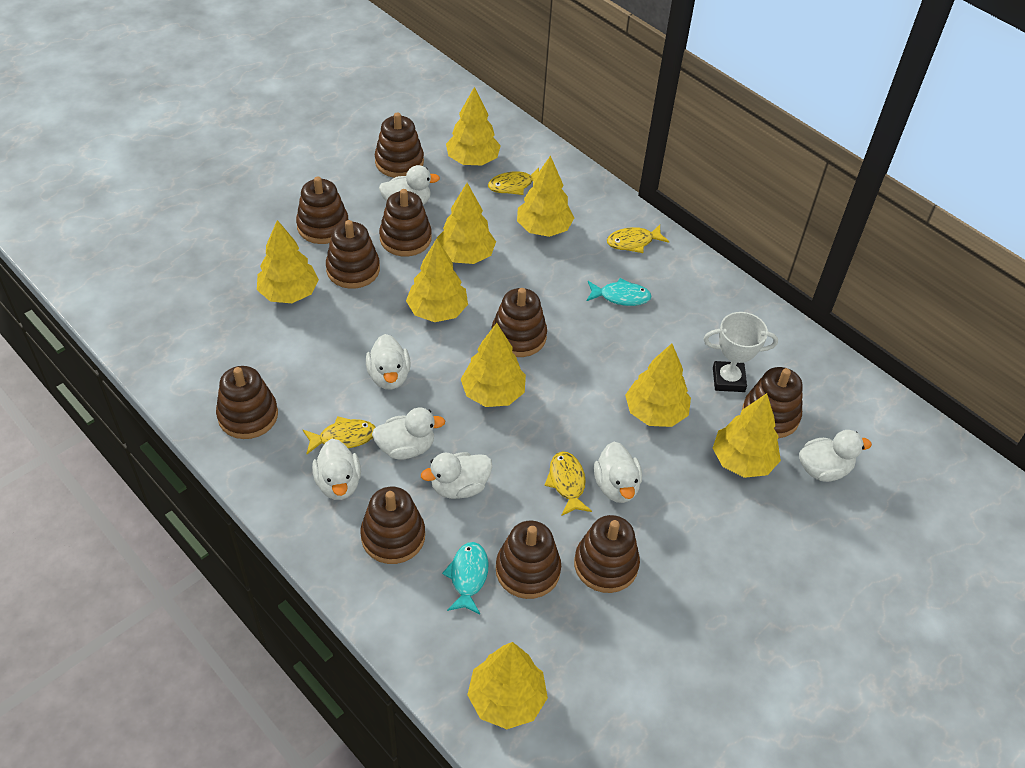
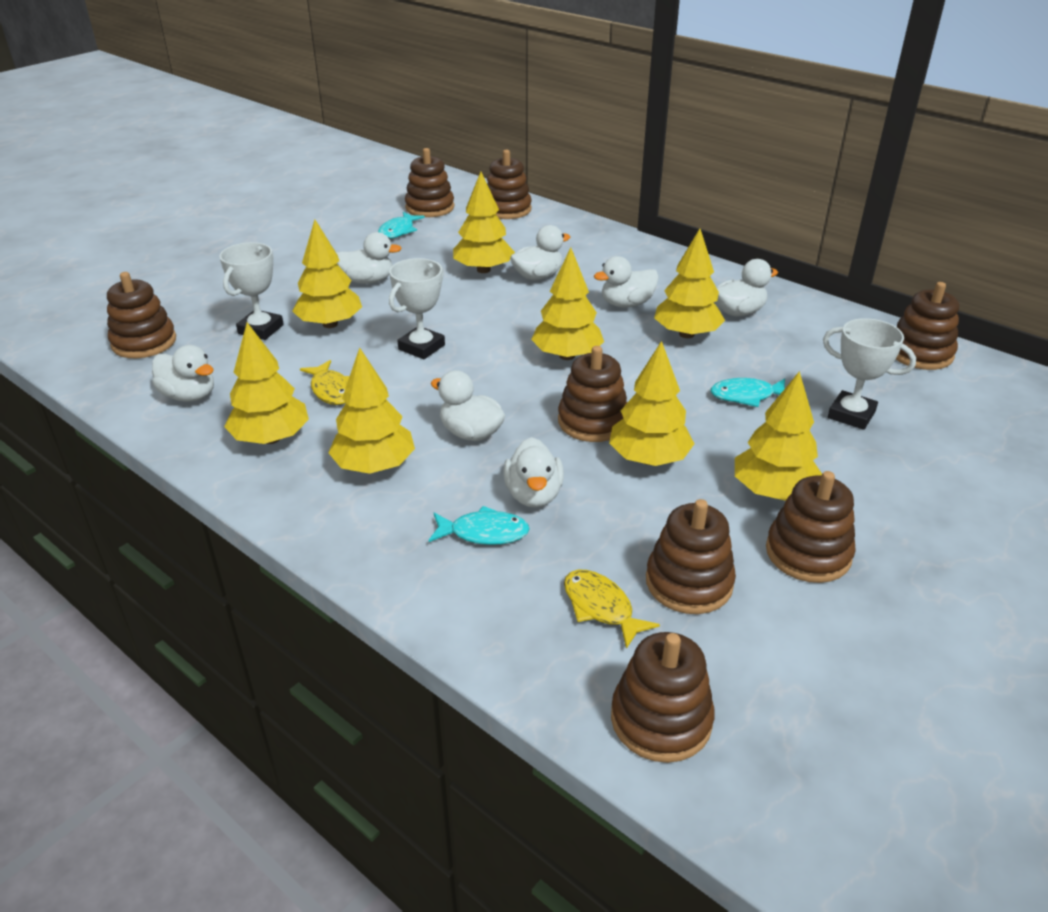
brown stacking toy: 10 -> 8
turquoise fish: 2 -> 3
white trophy: 1 -> 3
yellow fish: 4 -> 2
yellow tree: 9 -> 8

